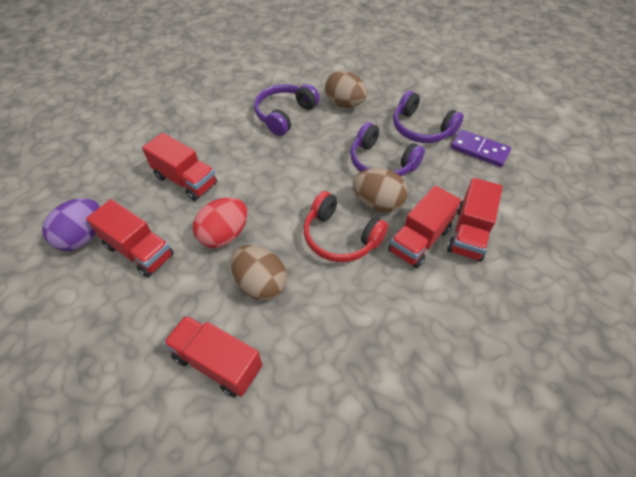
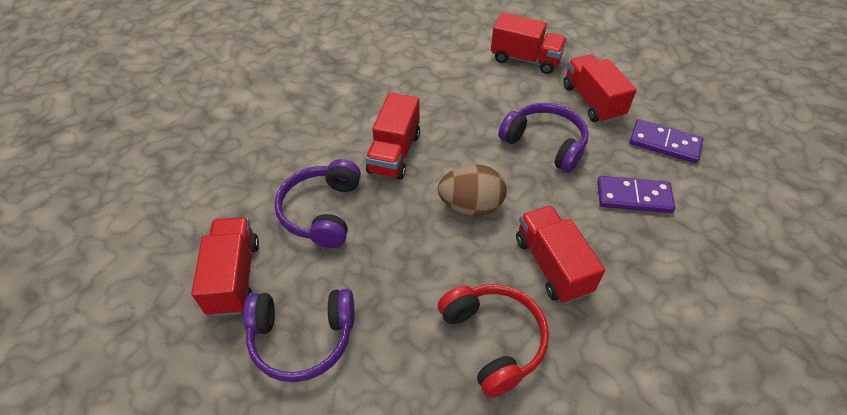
brown egg: 3 -> 1
purple domino: 1 -> 2
purple egg: 1 -> 0
red egg: 1 -> 0

